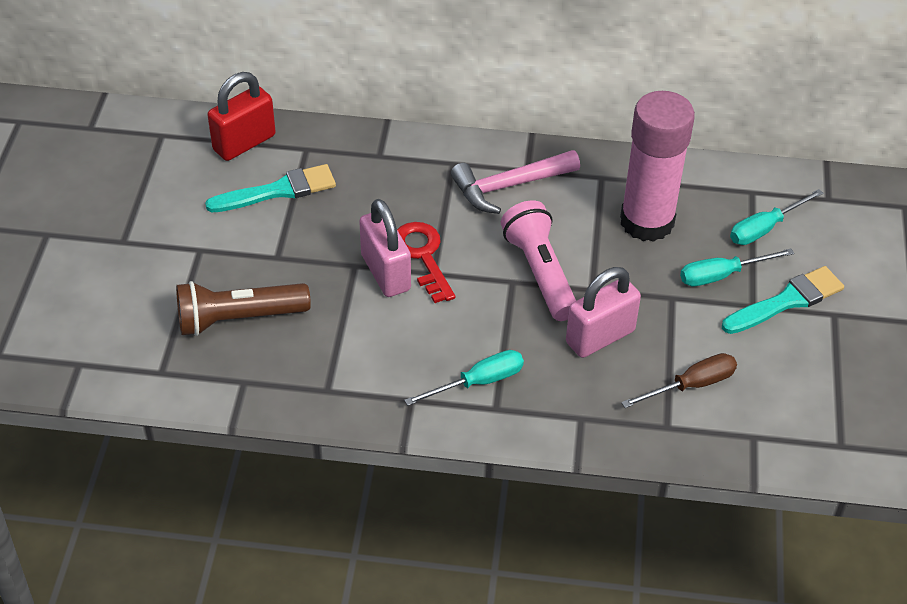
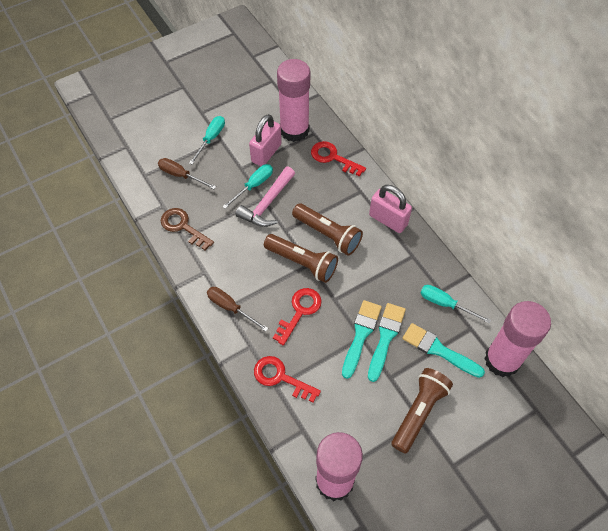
brown flashlight: 1 -> 3
brown key: 0 -> 1
brown screwdriver: 1 -> 2
pink flashlight: 1 -> 0
pink glue stick: 1 -> 3
red key: 1 -> 3
red padlock: 1 -> 0
turquoise brush: 2 -> 3

